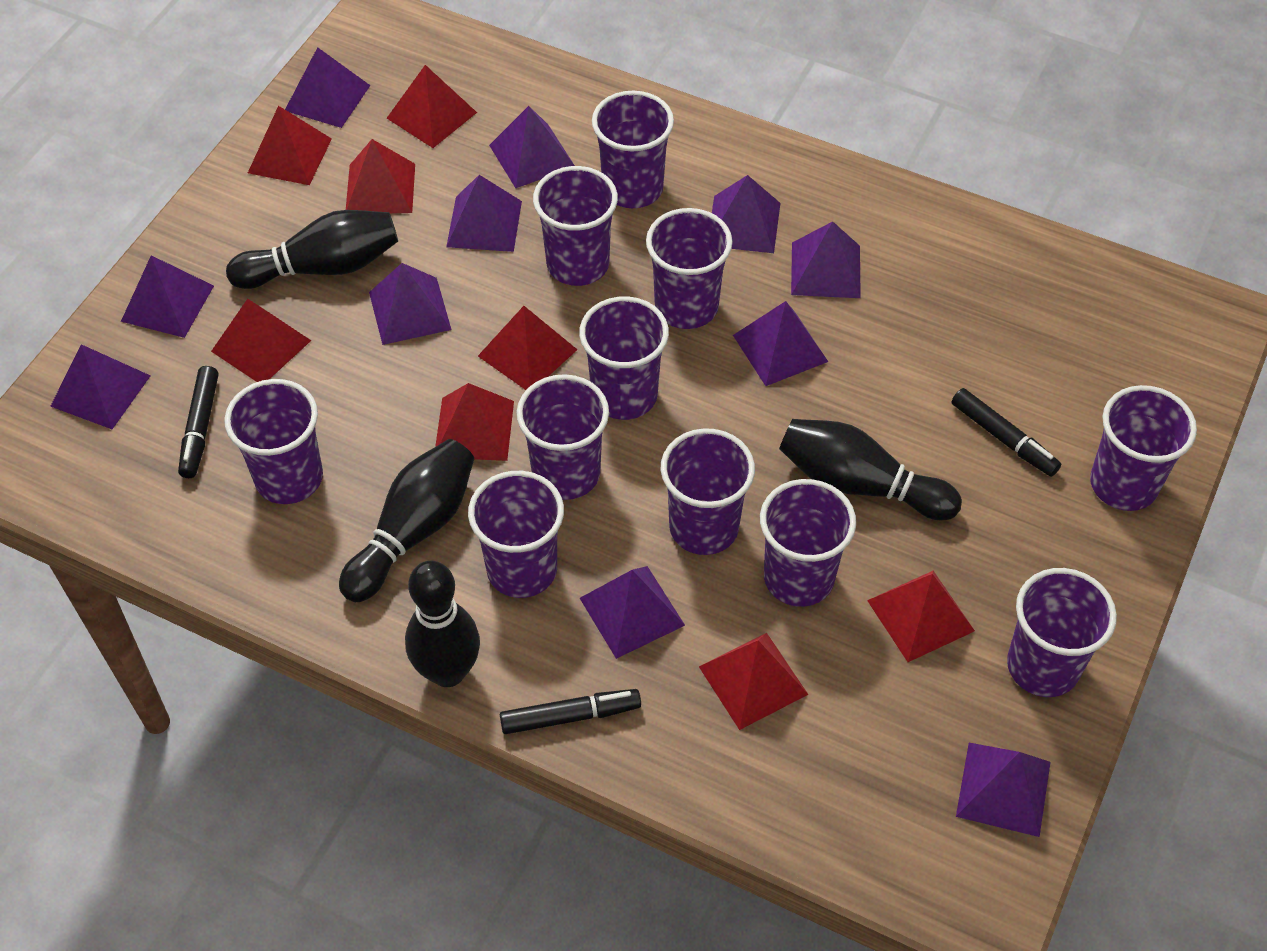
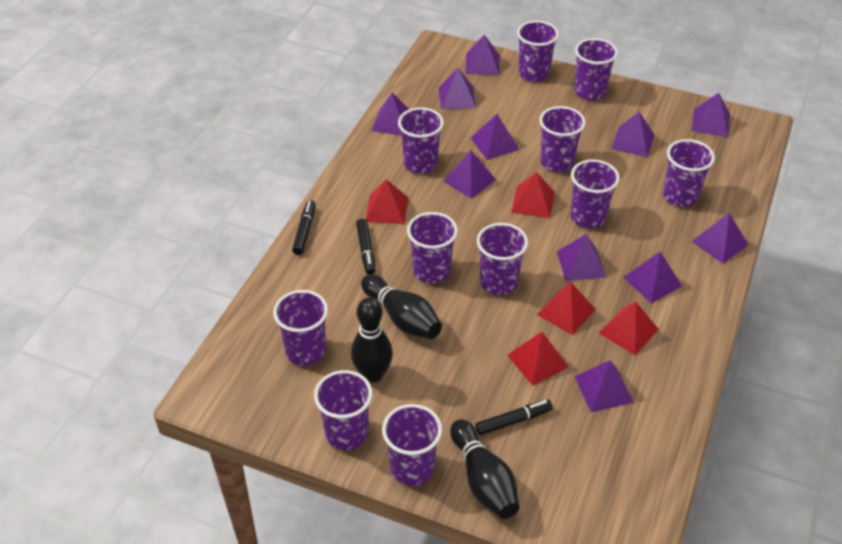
black bowling pin: 4 -> 3
red pyramid: 8 -> 5

